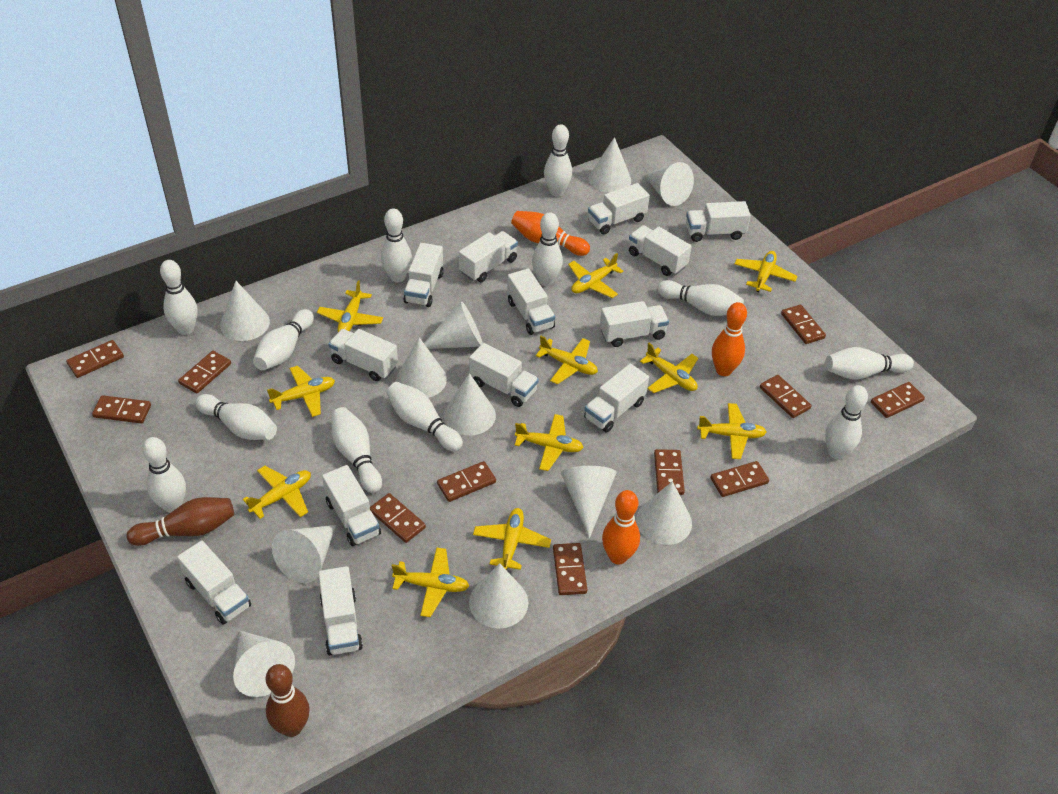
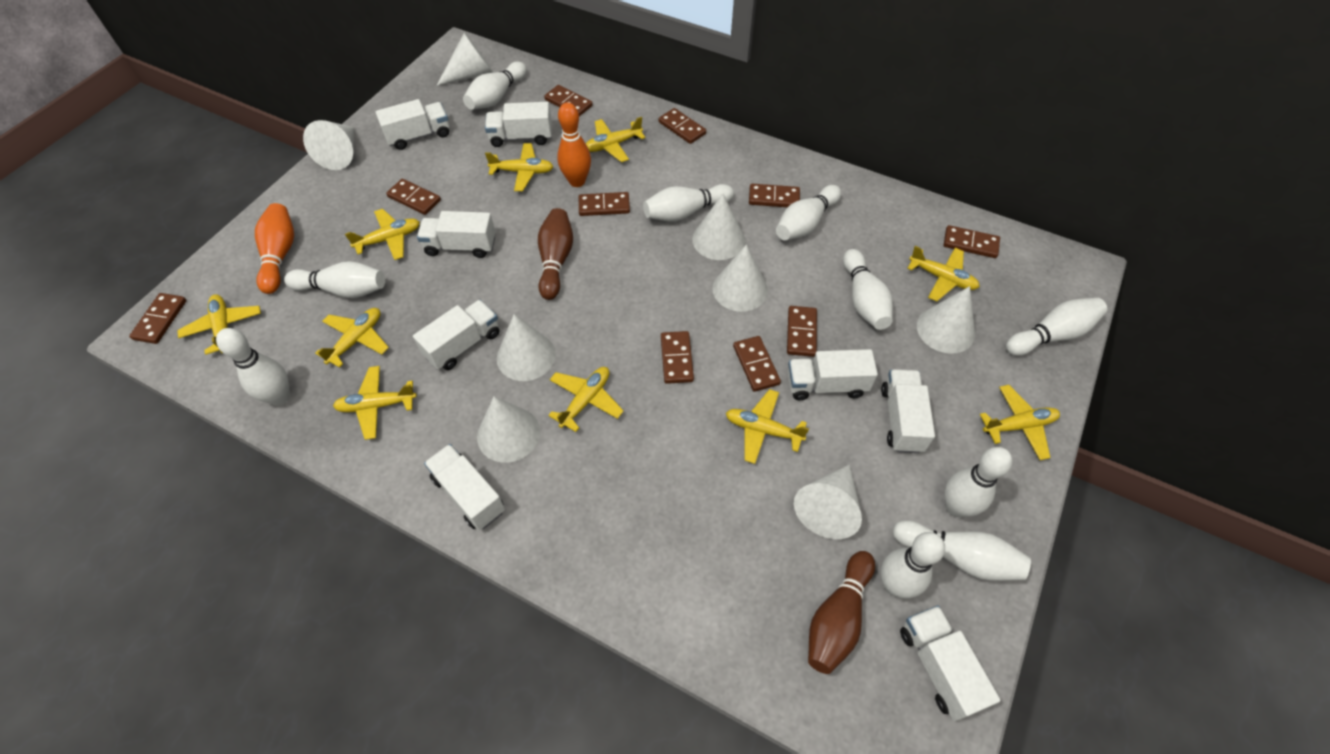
brown domino: 11 -> 10
orange bowling pin: 3 -> 2
white bowling pin: 12 -> 10
white cone: 11 -> 8
white truck: 13 -> 8
yellow plane: 11 -> 10

